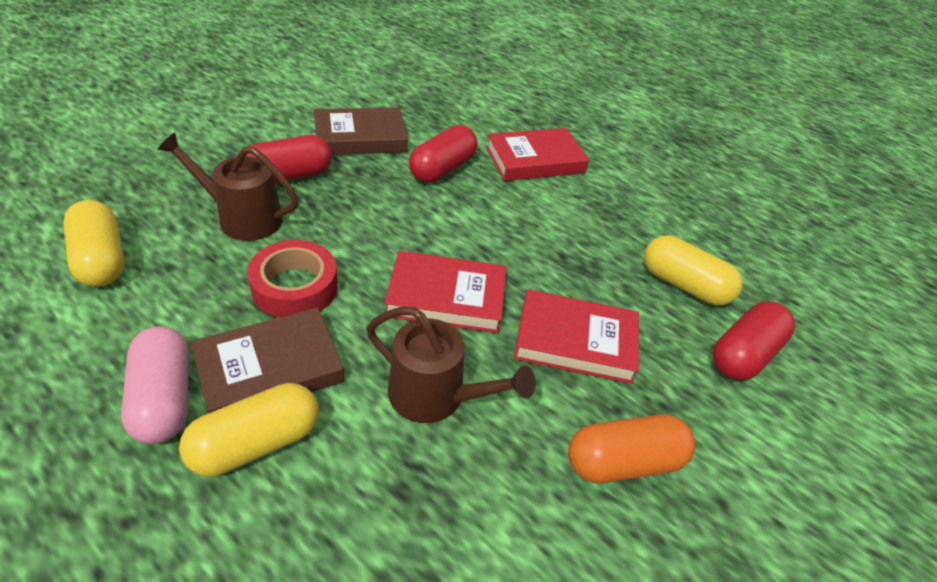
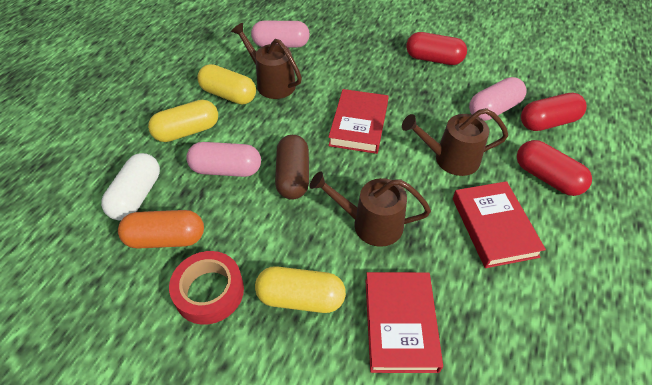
brown book: 2 -> 0
brown capsule: 0 -> 1
brown watering can: 2 -> 3
pink capsule: 1 -> 3
white capsule: 0 -> 1

